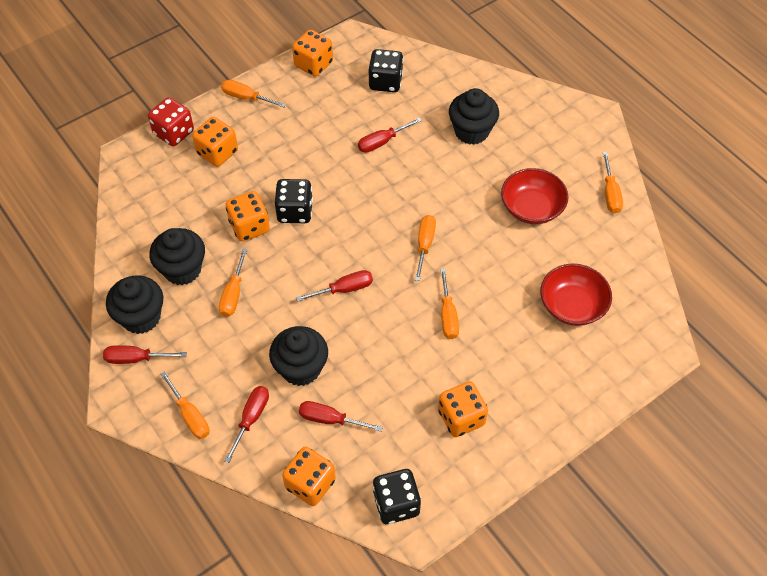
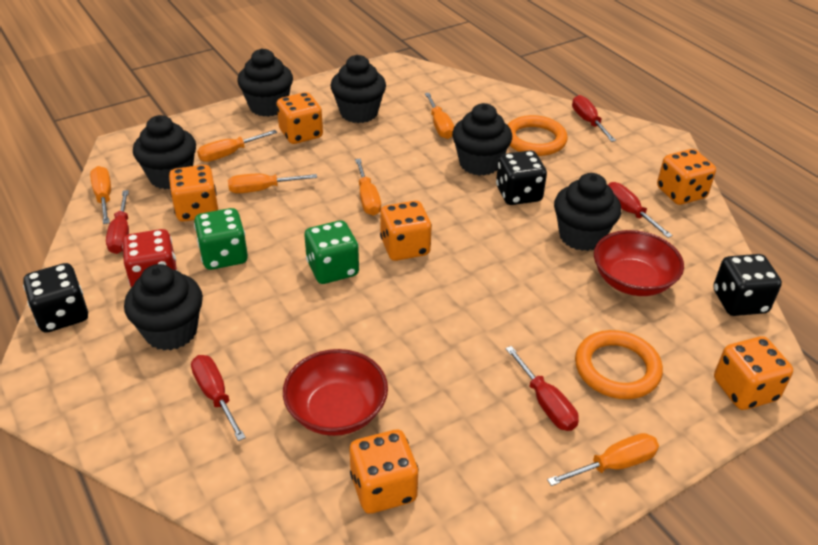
black cupcake: 4 -> 6
green dice: 0 -> 2
orange dice: 5 -> 6
orange ring: 0 -> 2

